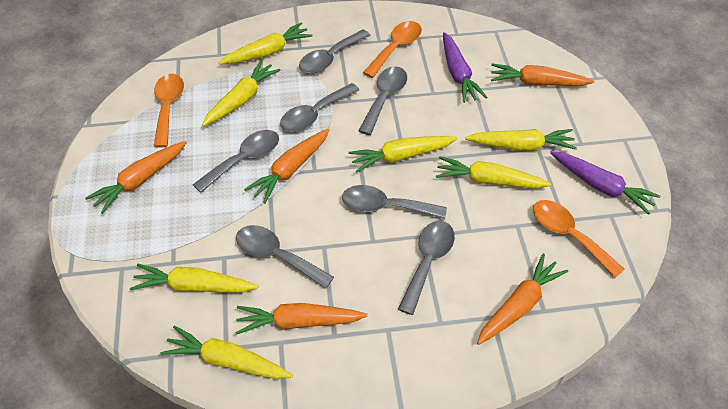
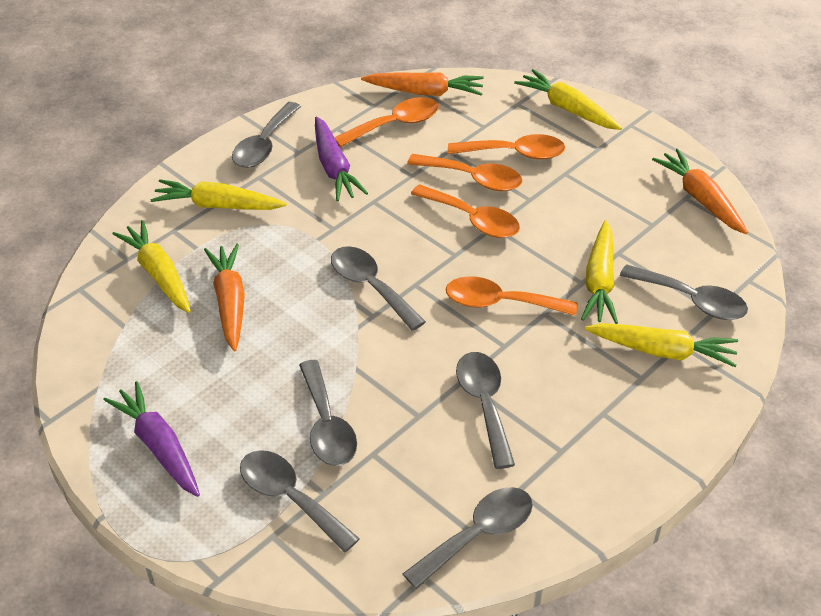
orange carrot: 5 -> 3
orange spoon: 3 -> 5
yellow carrot: 7 -> 5

